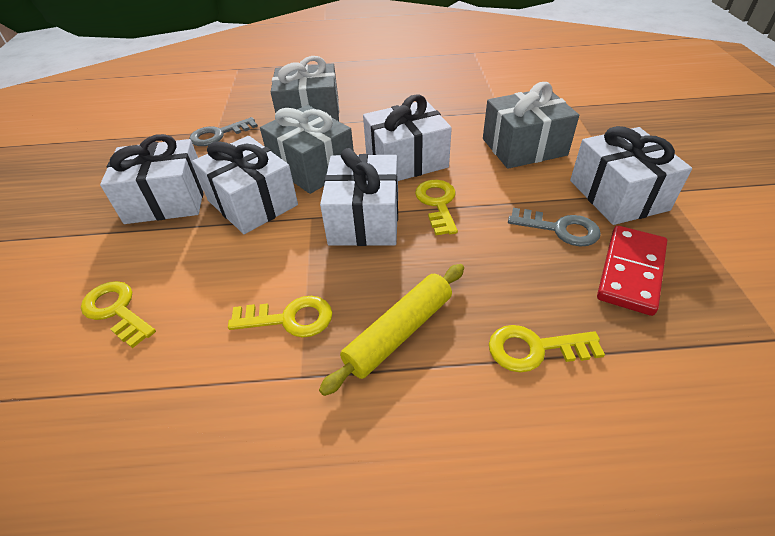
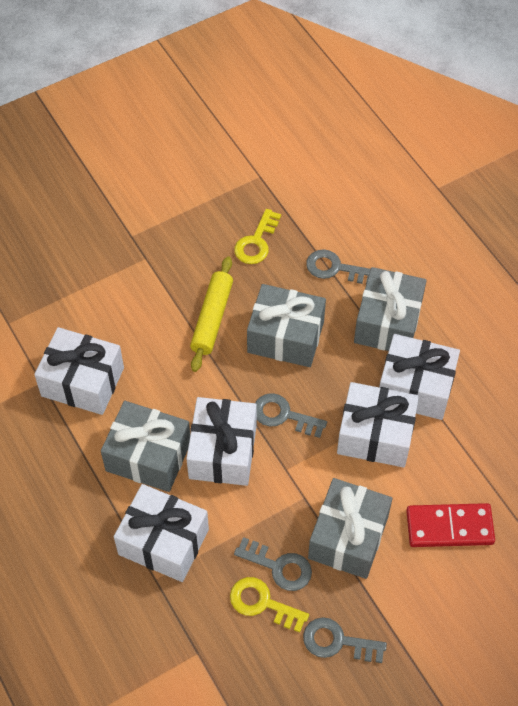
grey gift: 3 -> 4
grey key: 2 -> 4
yellow key: 4 -> 2

